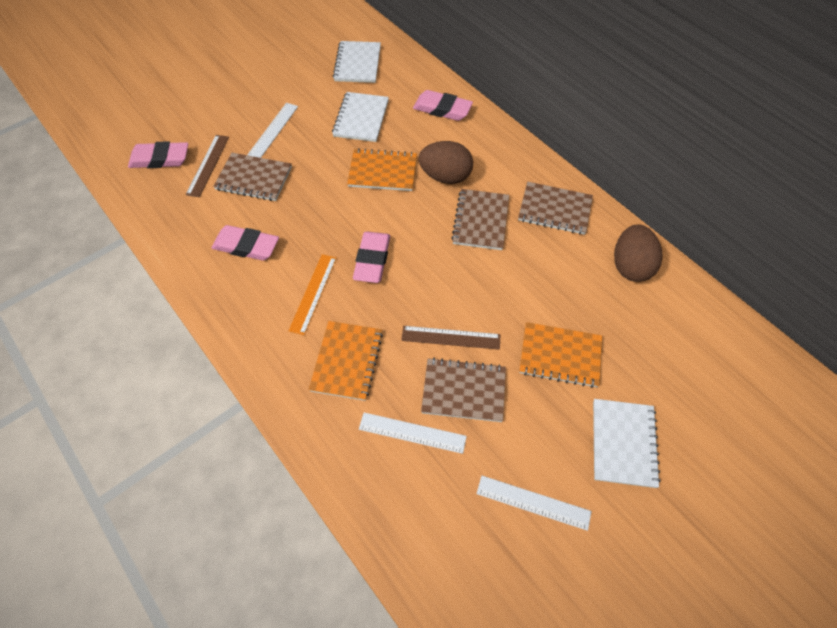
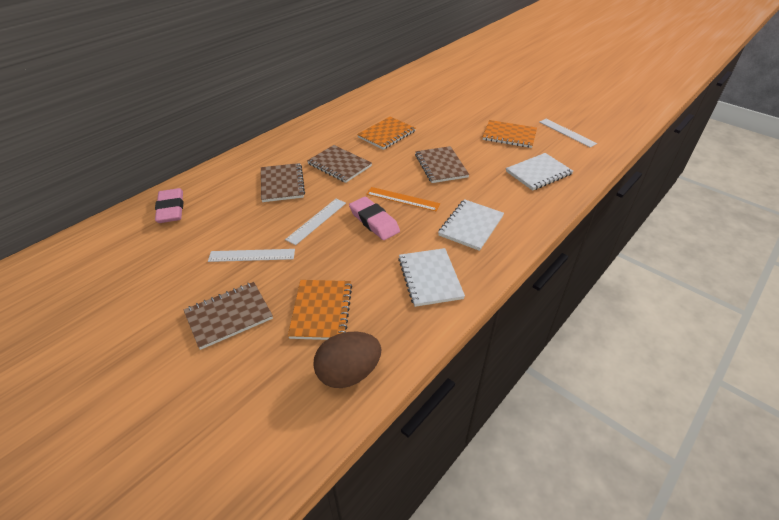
brown egg: 2 -> 1
brown ruler: 2 -> 0
pink eraser: 4 -> 2

